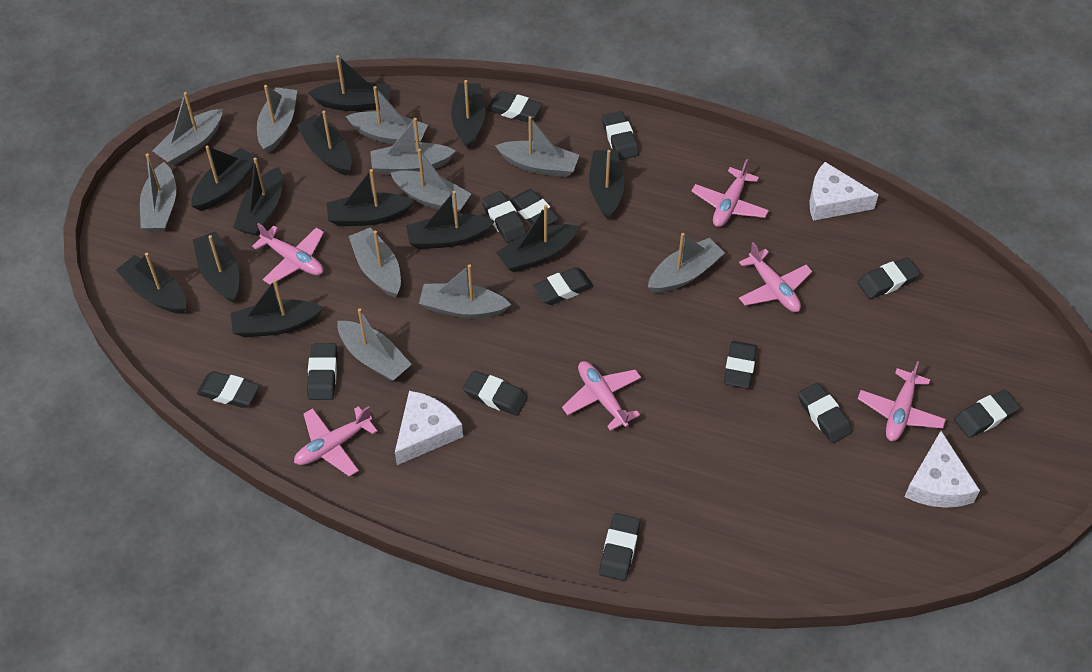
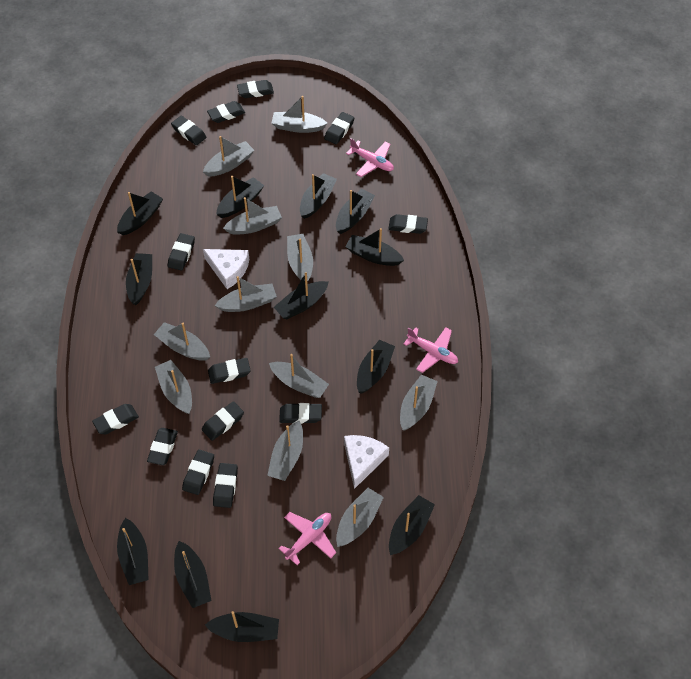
pink plane: 6 -> 3
white cheese: 3 -> 2

